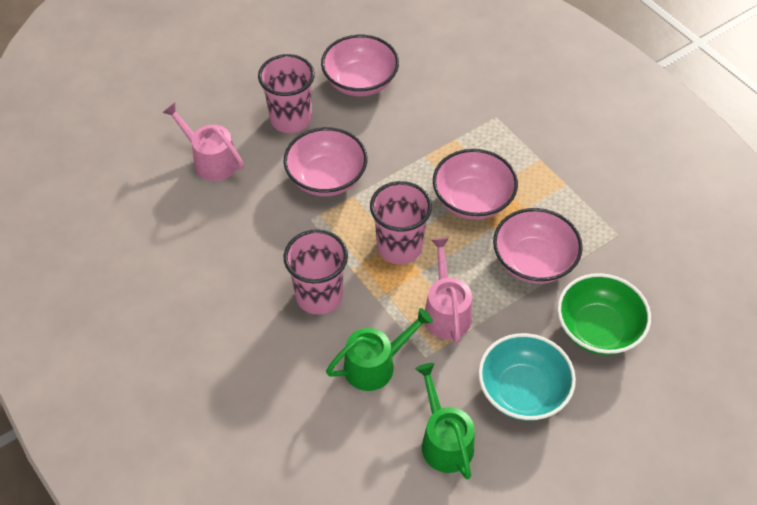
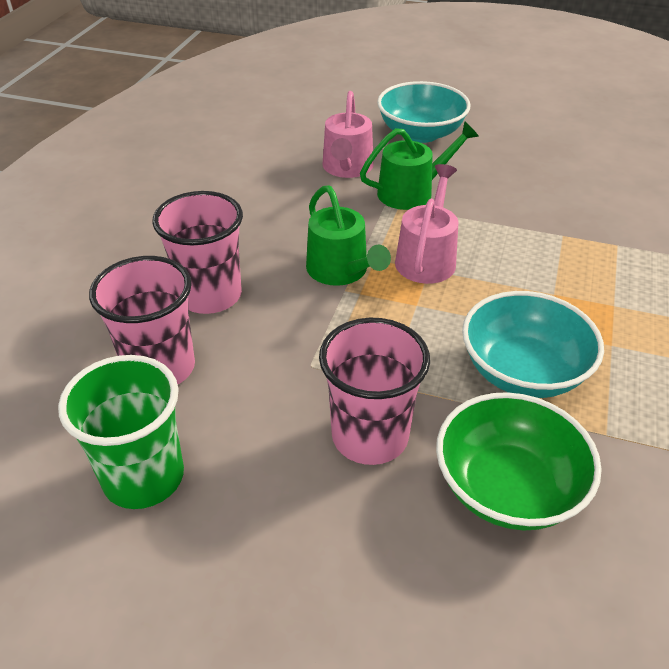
green cup: 0 -> 1
pink bowl: 4 -> 0
turquoise bowl: 1 -> 2

